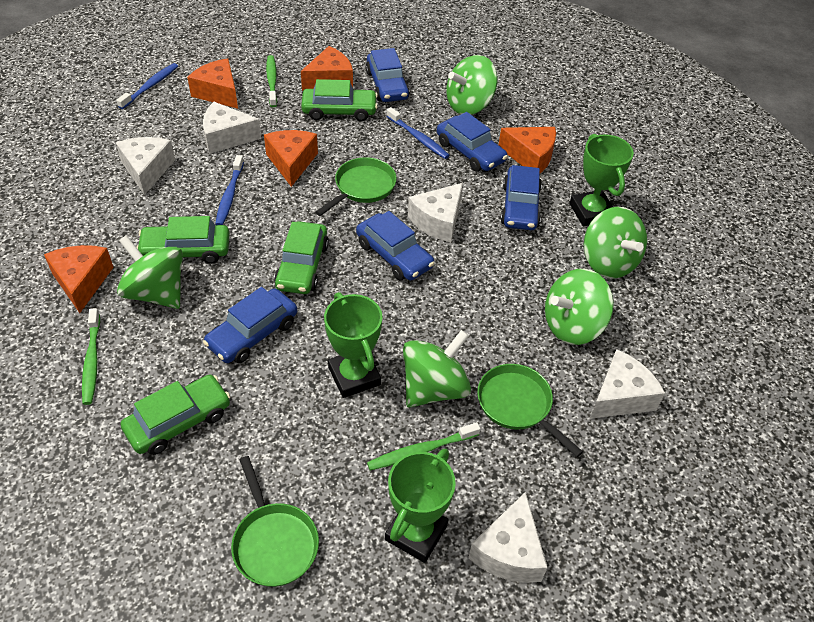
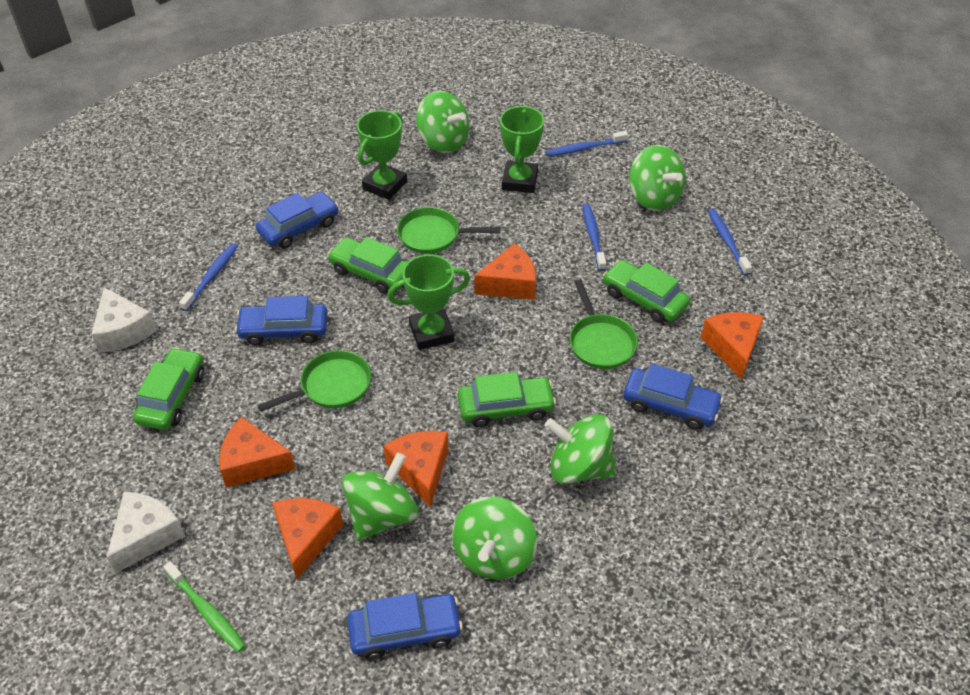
blue car: 5 -> 4
blue toothbrush: 3 -> 4
green toothbrush: 3 -> 1
white cheese: 5 -> 2

